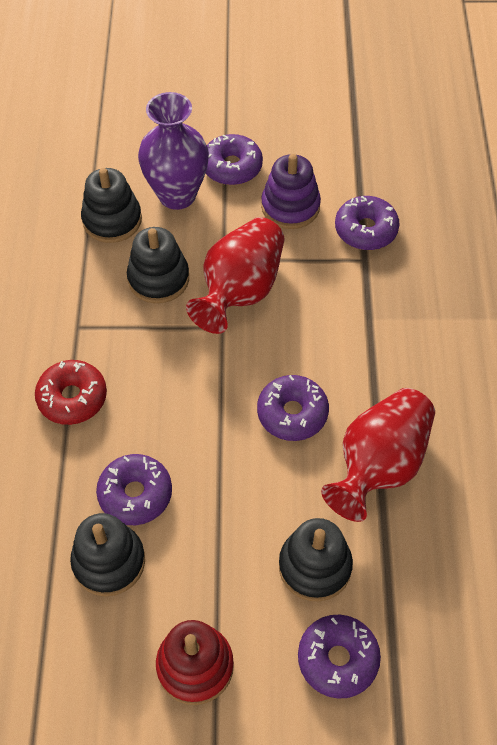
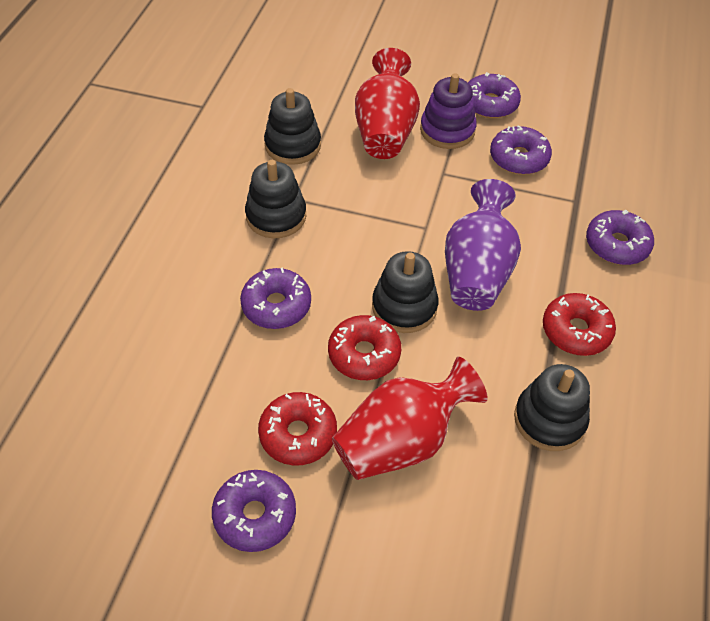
red donut: 1 -> 3
red stacking toy: 1 -> 0

